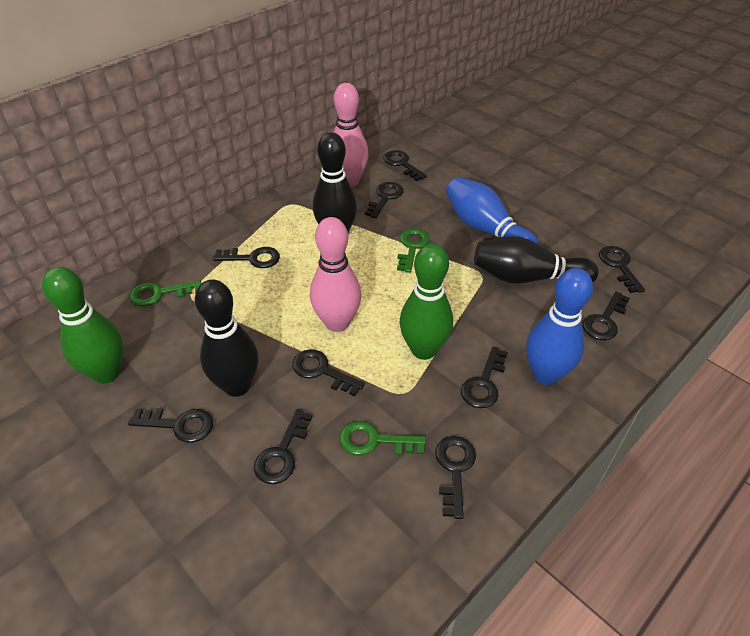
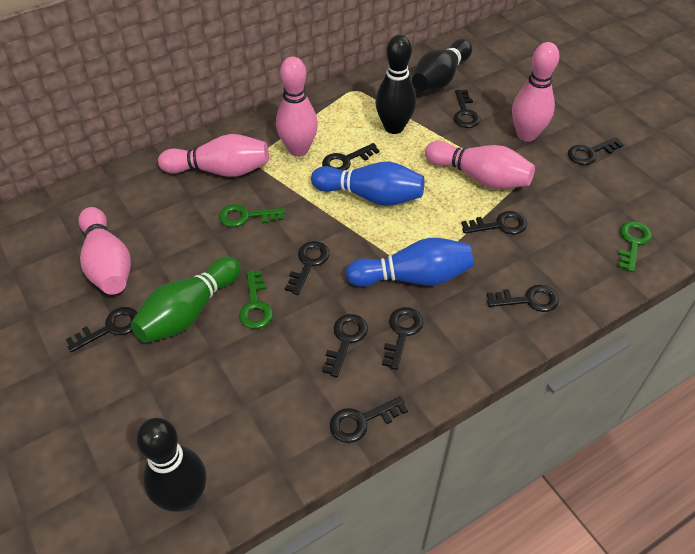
green bowling pin: 2 -> 1
pink bowling pin: 2 -> 5

